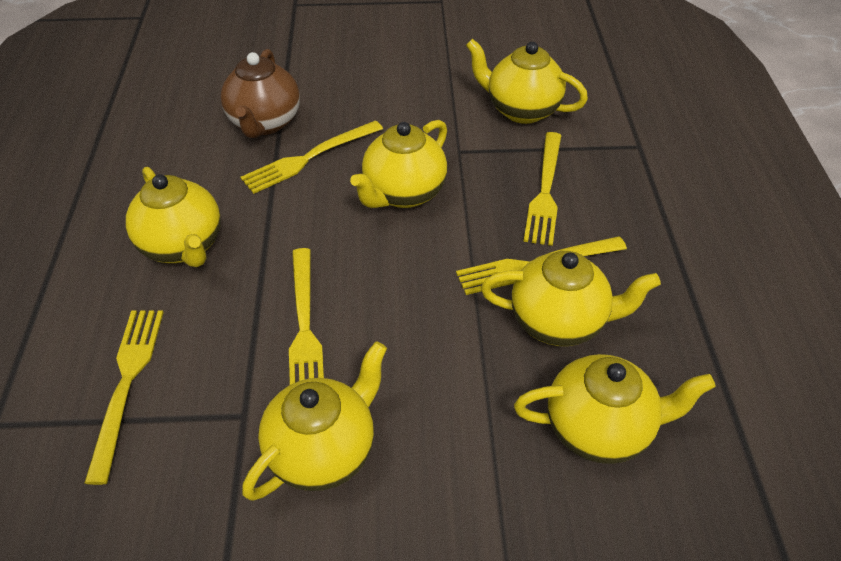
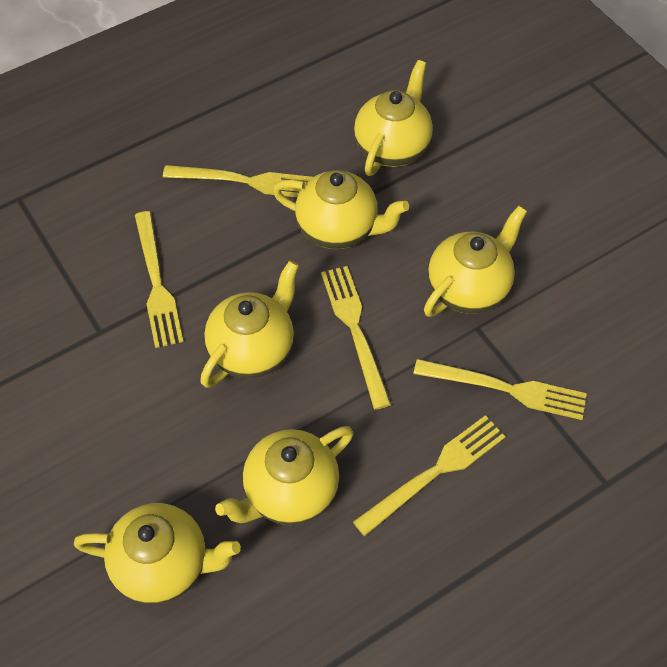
brown teapot: 1 -> 0

